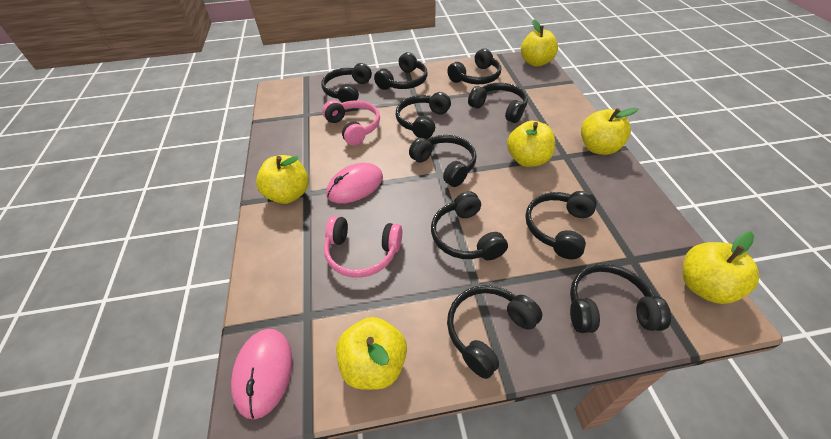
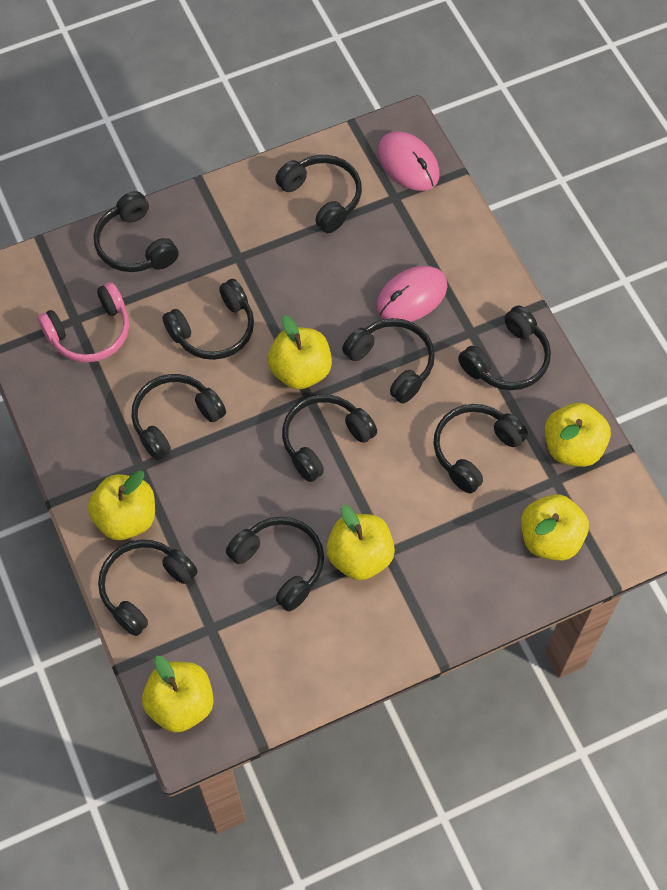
pink headphones: 2 -> 1

